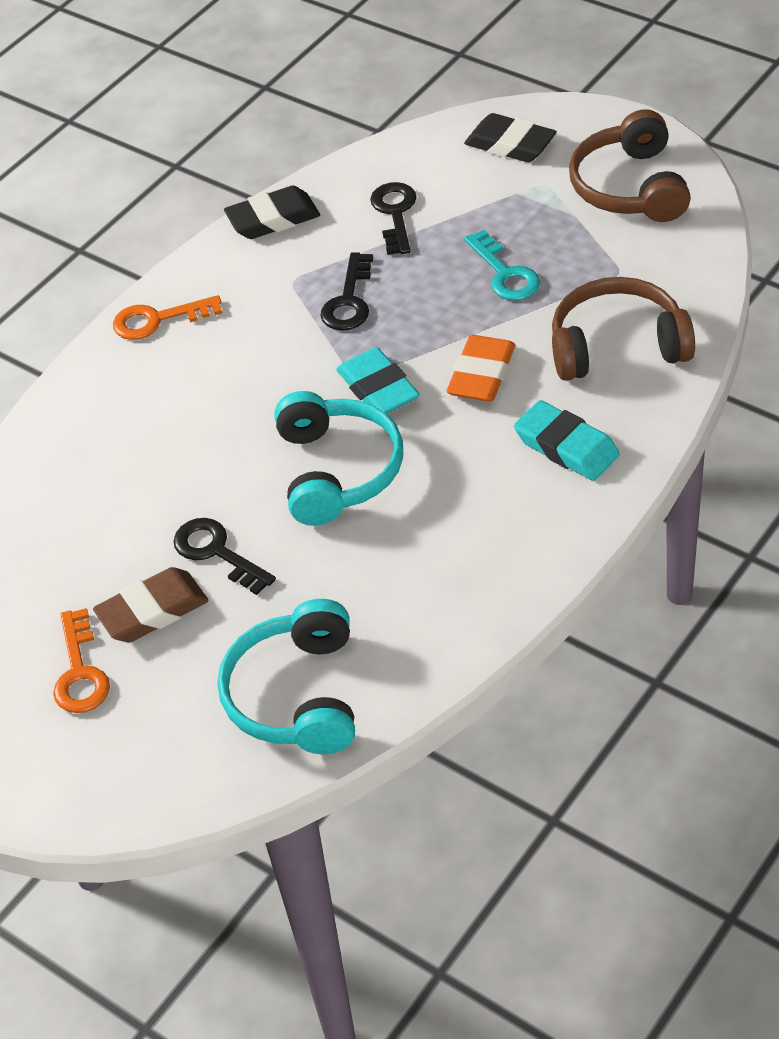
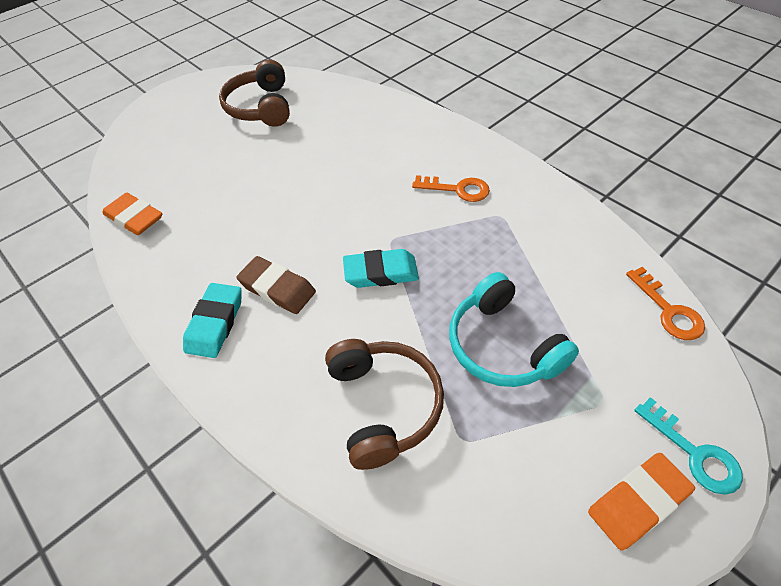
black eraser: 2 -> 0
black key: 3 -> 0
orange eraser: 1 -> 2
turquoise headphones: 2 -> 1

